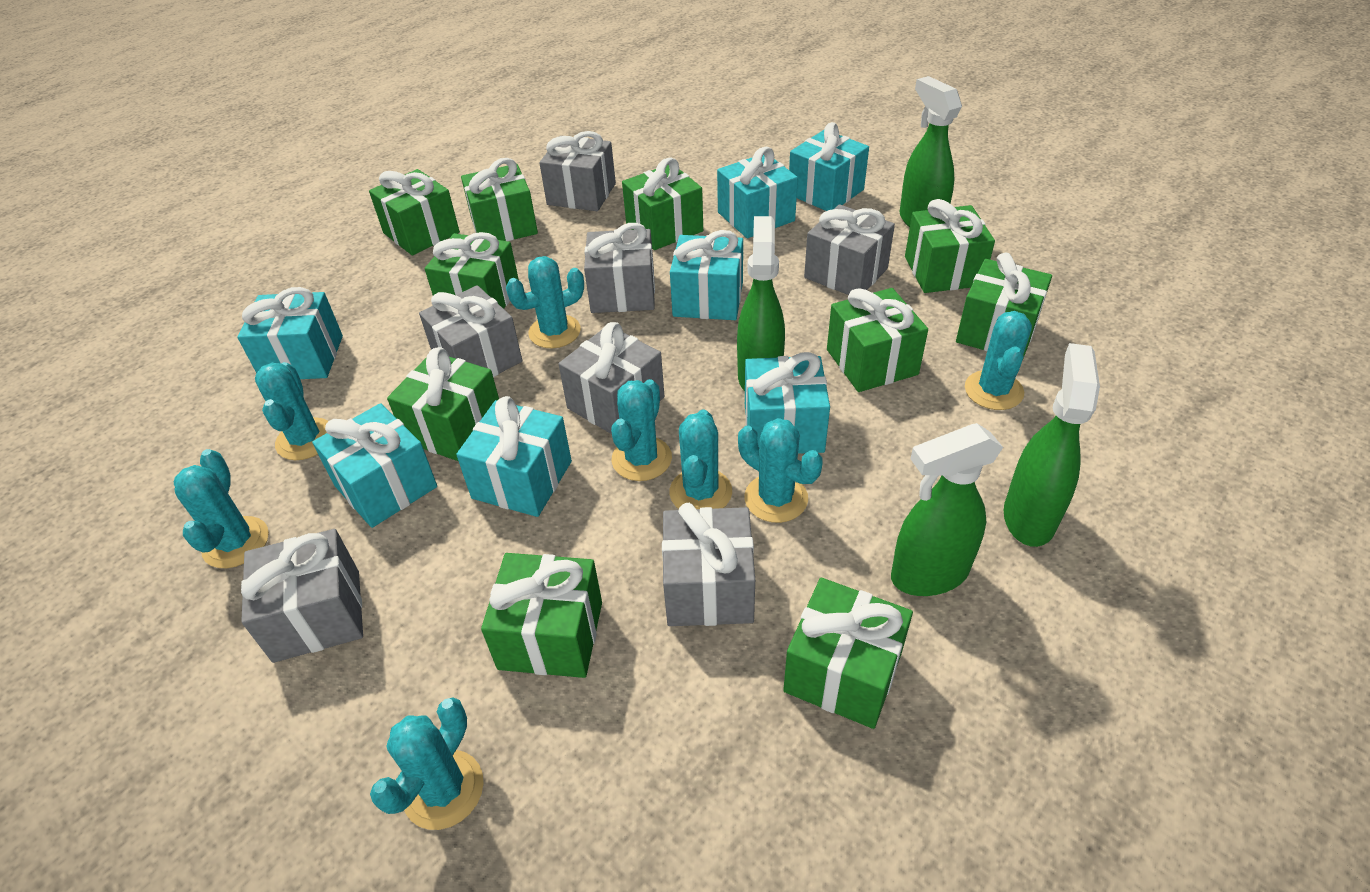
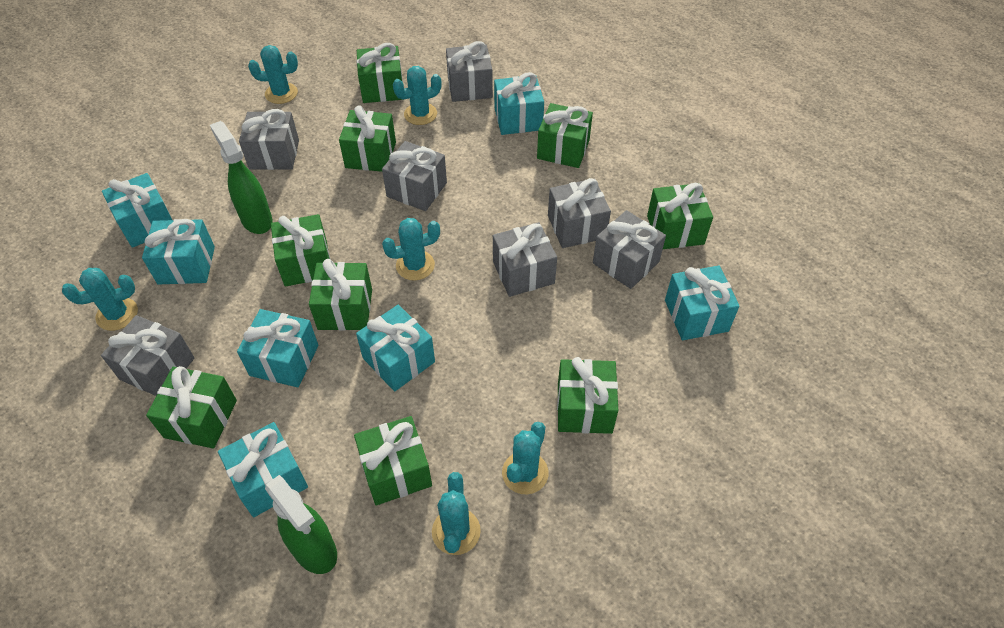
green gift: 10 -> 9
green spray bottle: 4 -> 2
turquoise cactus: 8 -> 6

